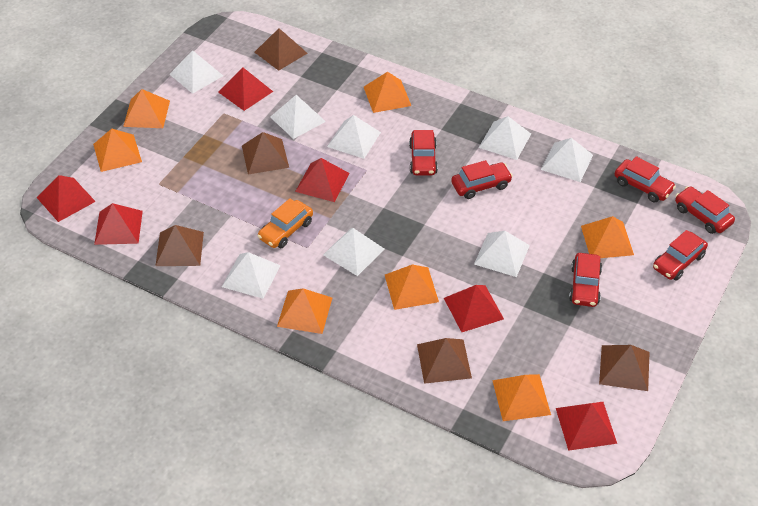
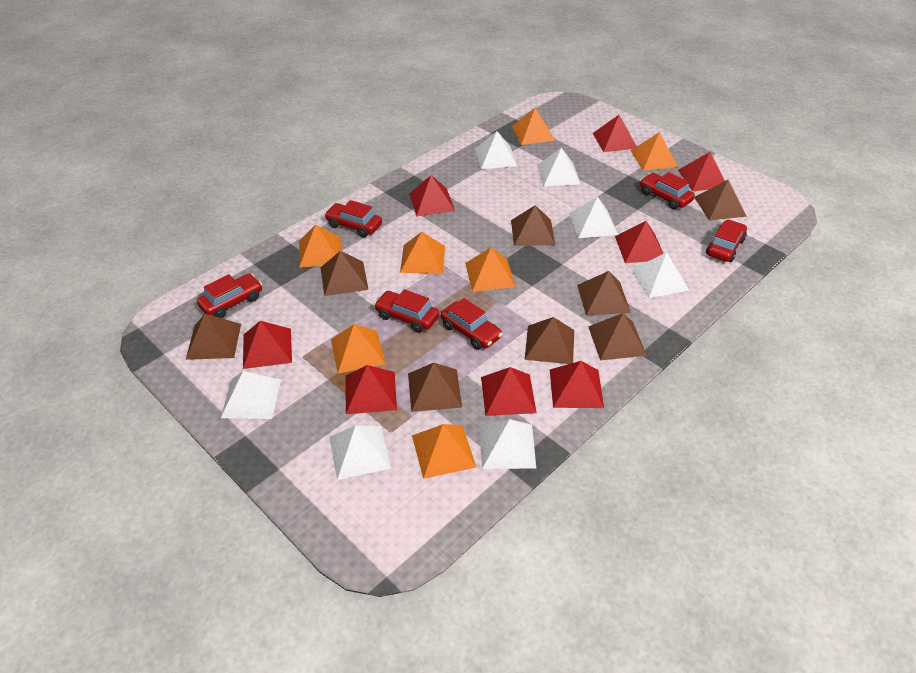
brown pyramid: 5 -> 8
orange car: 1 -> 0
red pyramid: 6 -> 8
white pyramid: 8 -> 7

